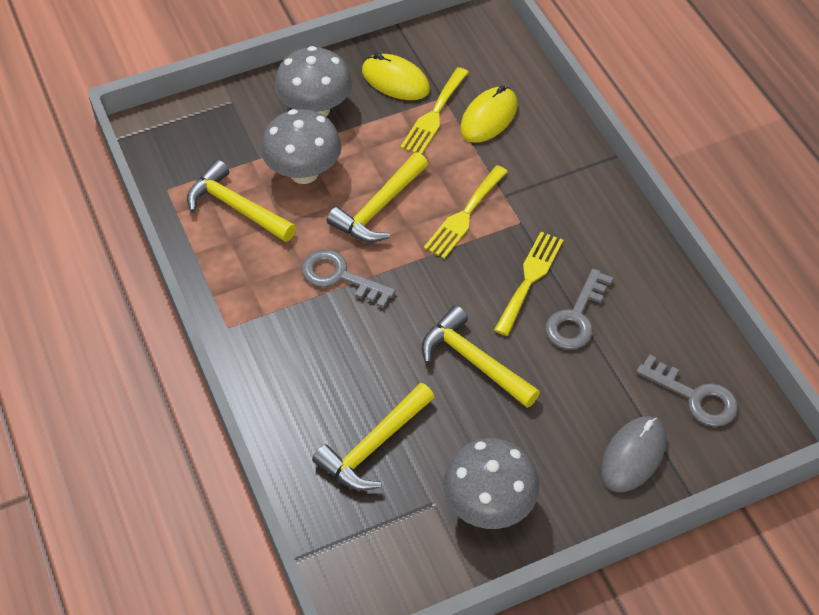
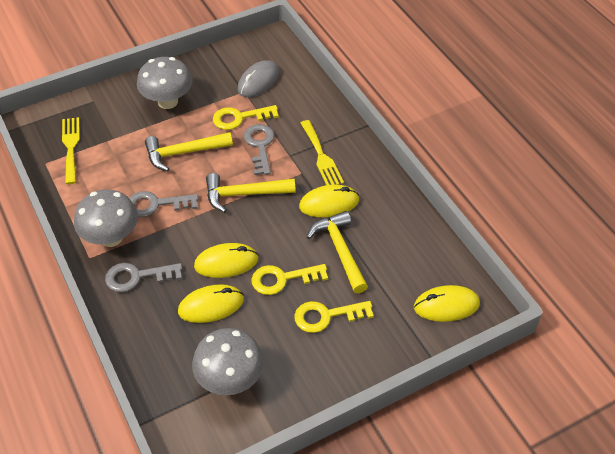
yellow fork: 3 -> 2
yellow hammer: 4 -> 3
yellow key: 0 -> 3
yellow mouse: 2 -> 4

